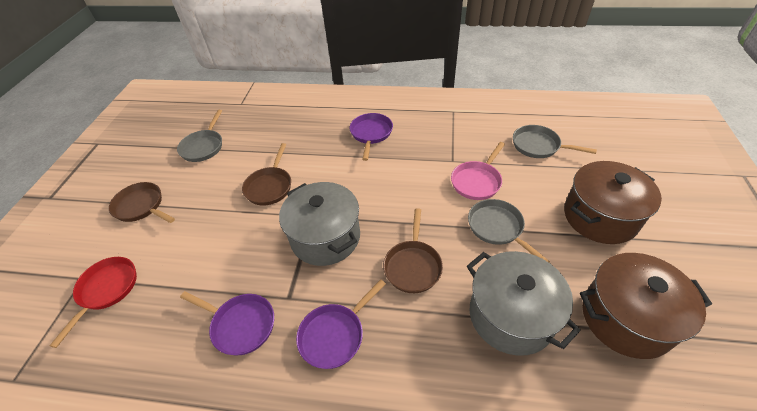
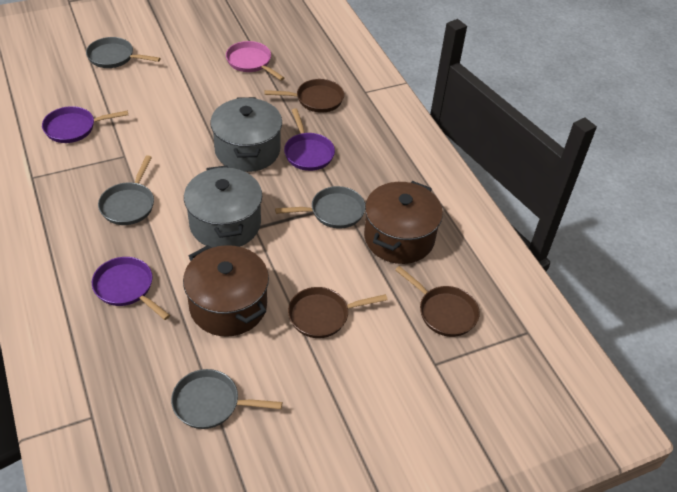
grey pan: 3 -> 4
red pan: 1 -> 0

